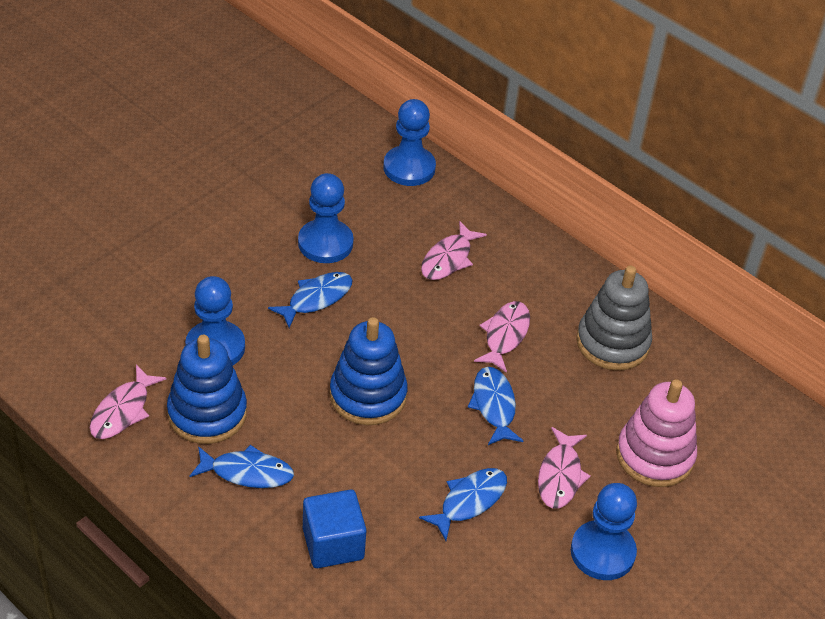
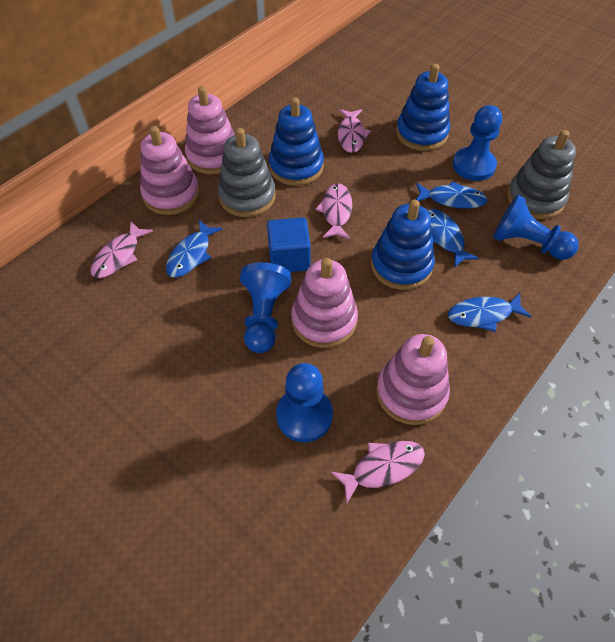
blue stacking toy: 2 -> 3
grey stacking toy: 1 -> 2
pink stacking toy: 1 -> 4

